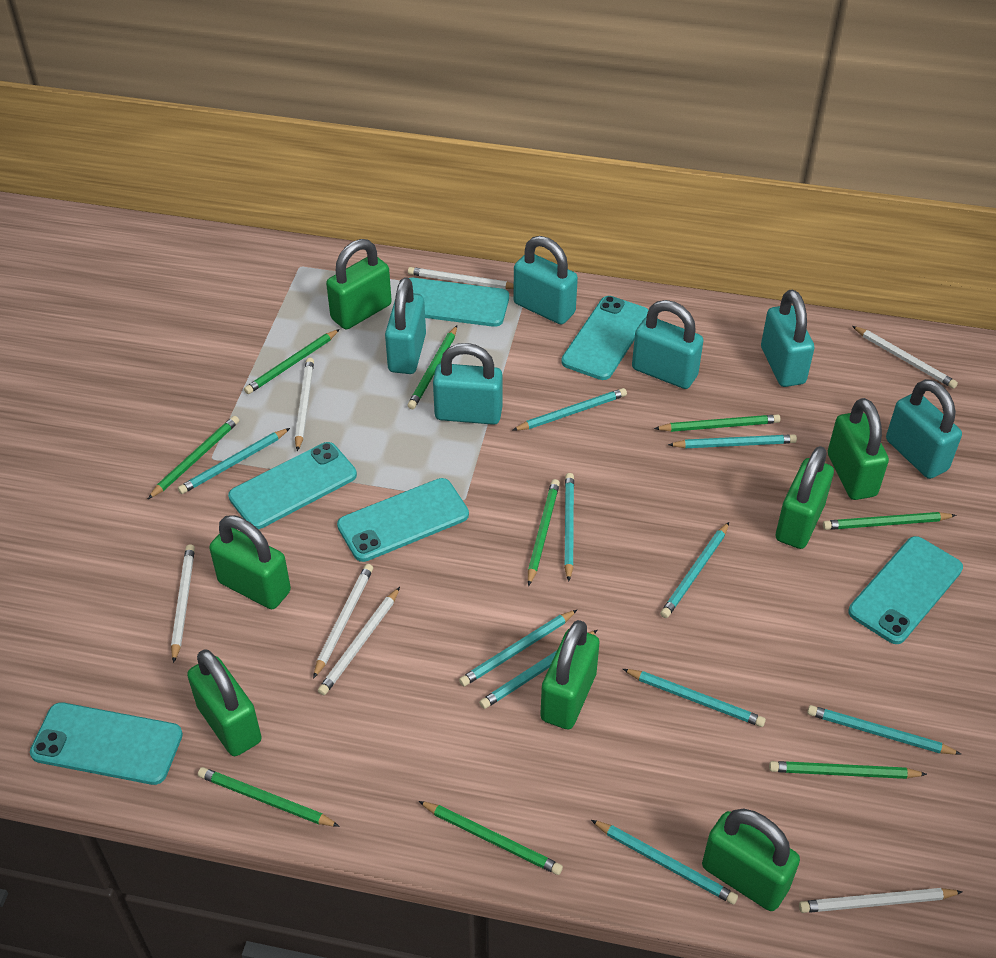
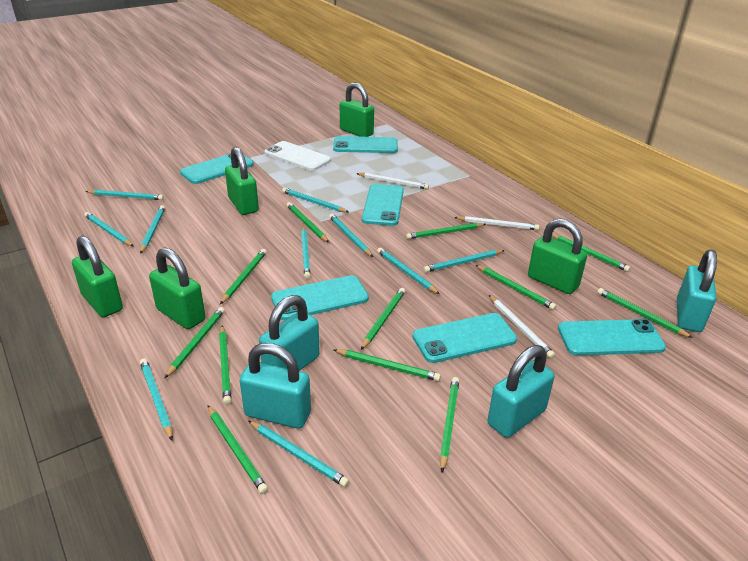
green padlock: 7 -> 5
green pencil: 9 -> 12
turquoise padlock: 6 -> 4
white pencil: 7 -> 3
white phone: 0 -> 1

